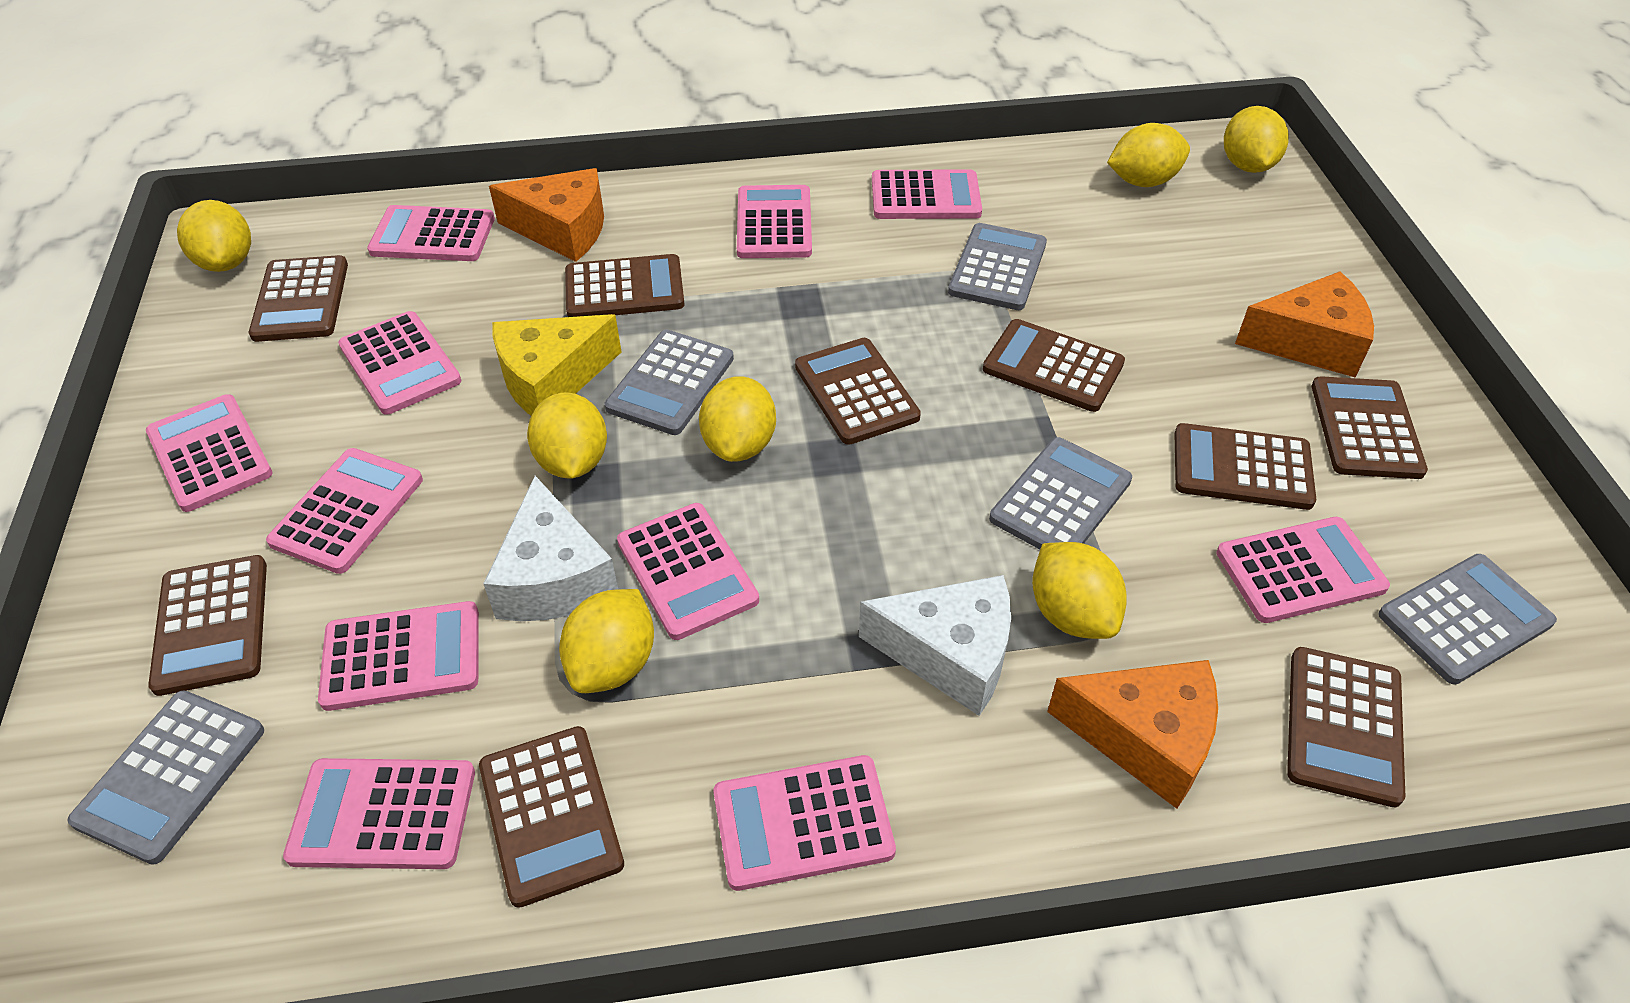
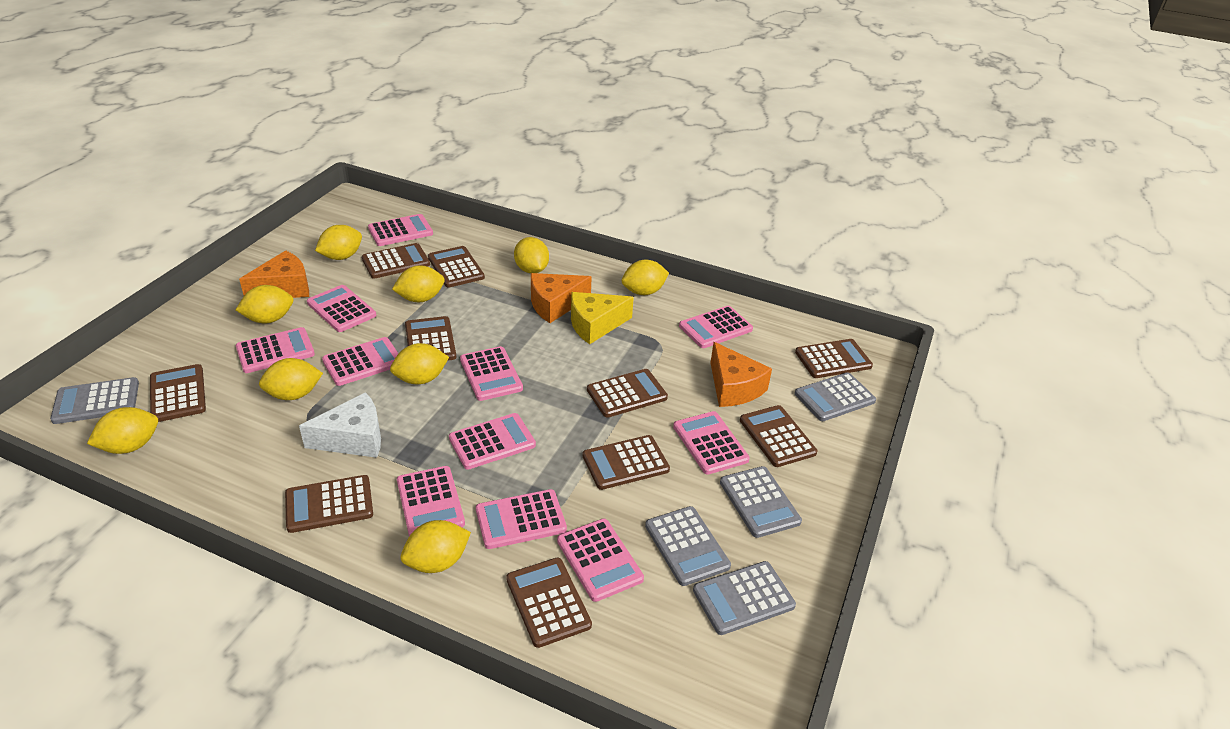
brown calculator: 9 -> 10
white cheese: 2 -> 1
yellow lemon: 7 -> 9

